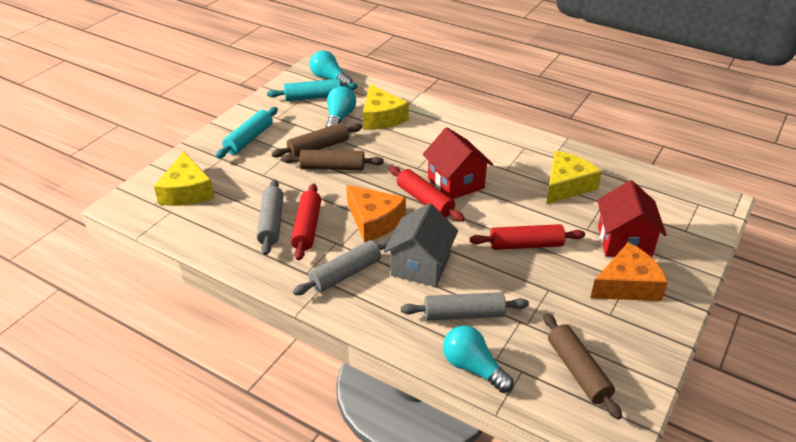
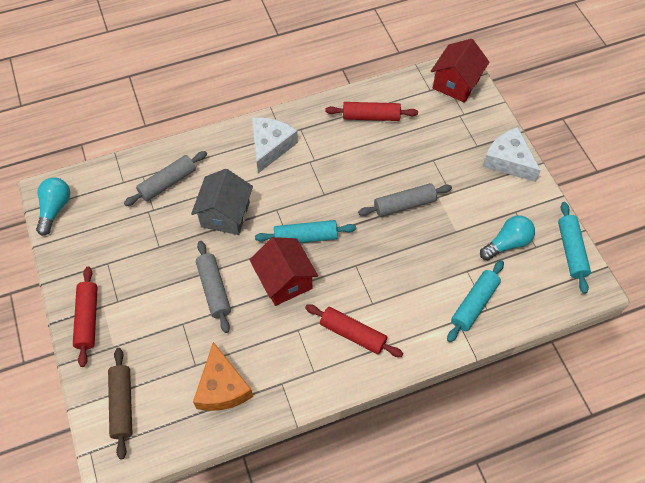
brown rolling pin: 3 -> 1
orange cheese: 2 -> 1
turquoise light bulb: 3 -> 2
turquoise rolling pin: 2 -> 3
white cheese: 0 -> 2
yellow cheese: 3 -> 0

